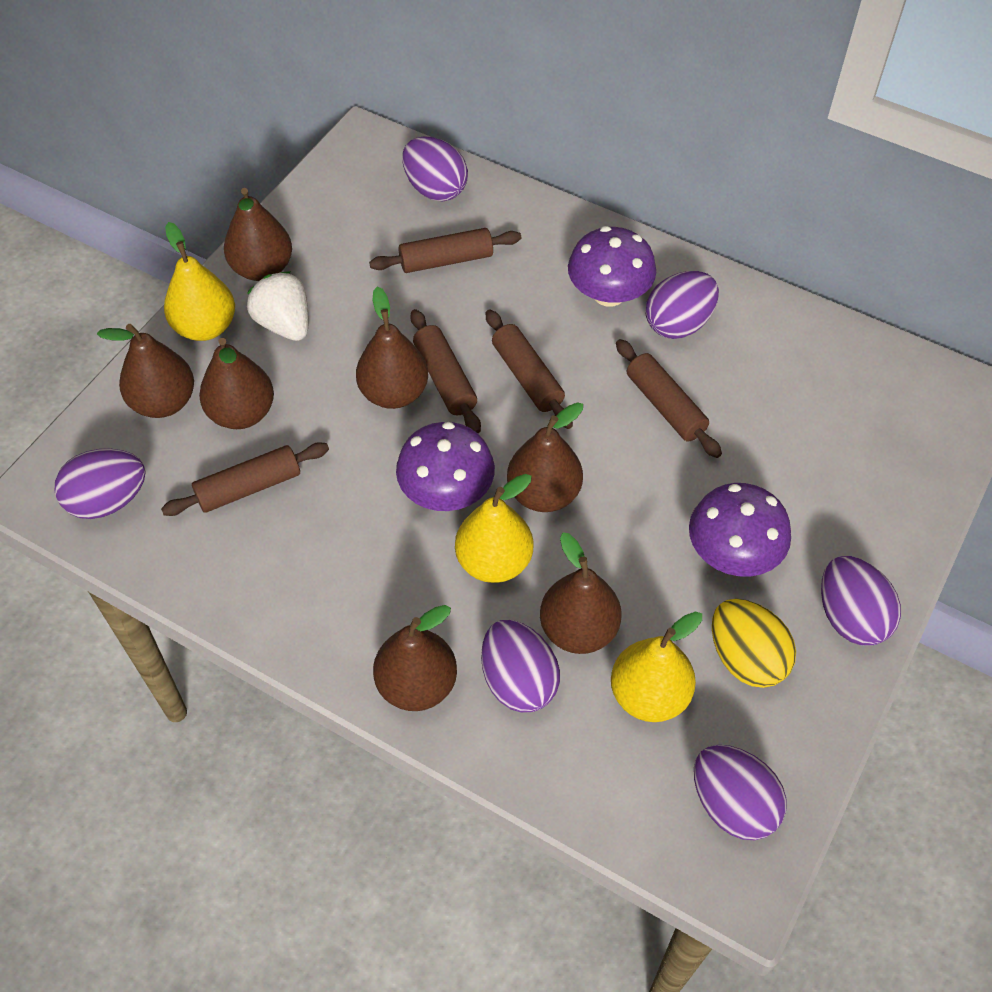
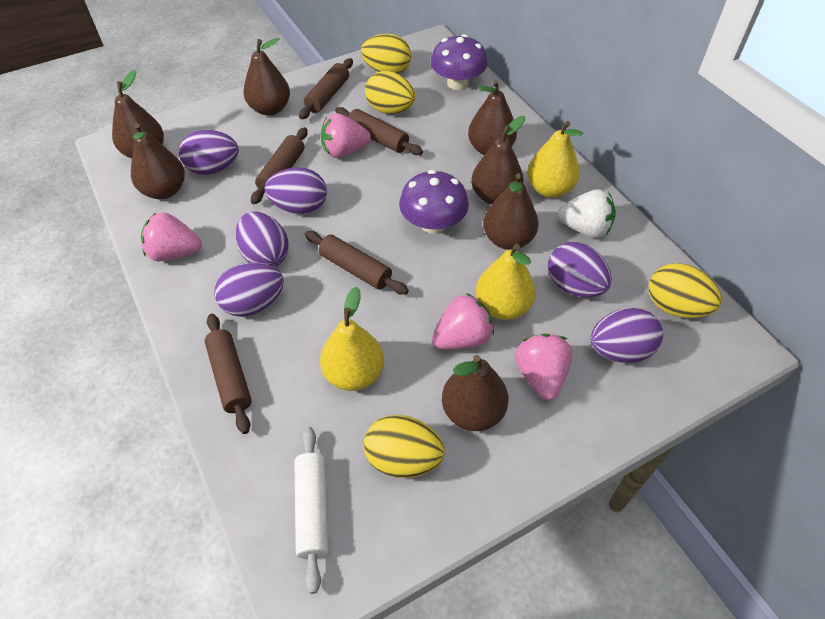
pink strawberry: 0 -> 4
purple mushroom: 3 -> 2
white rolling pin: 0 -> 1
yellow egg: 1 -> 4

